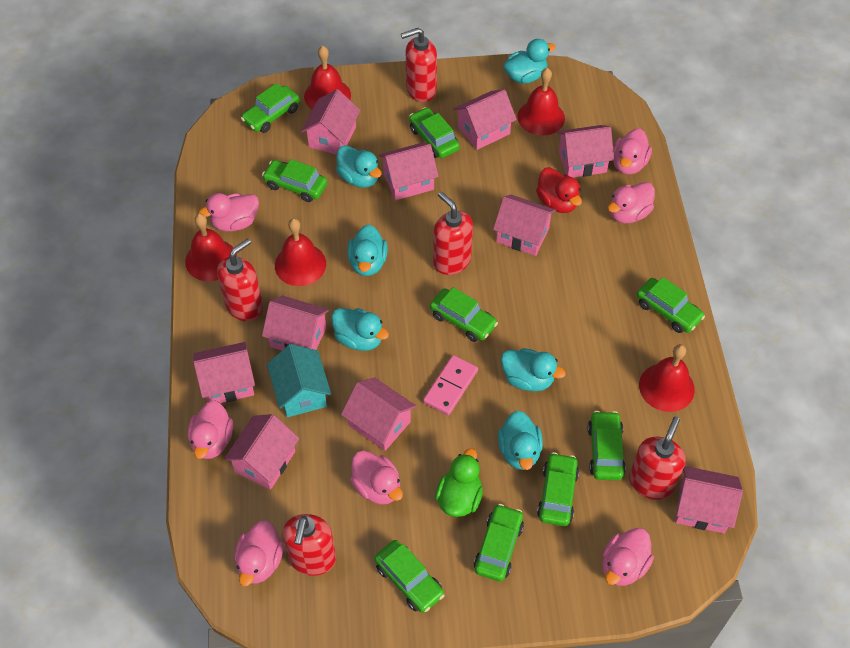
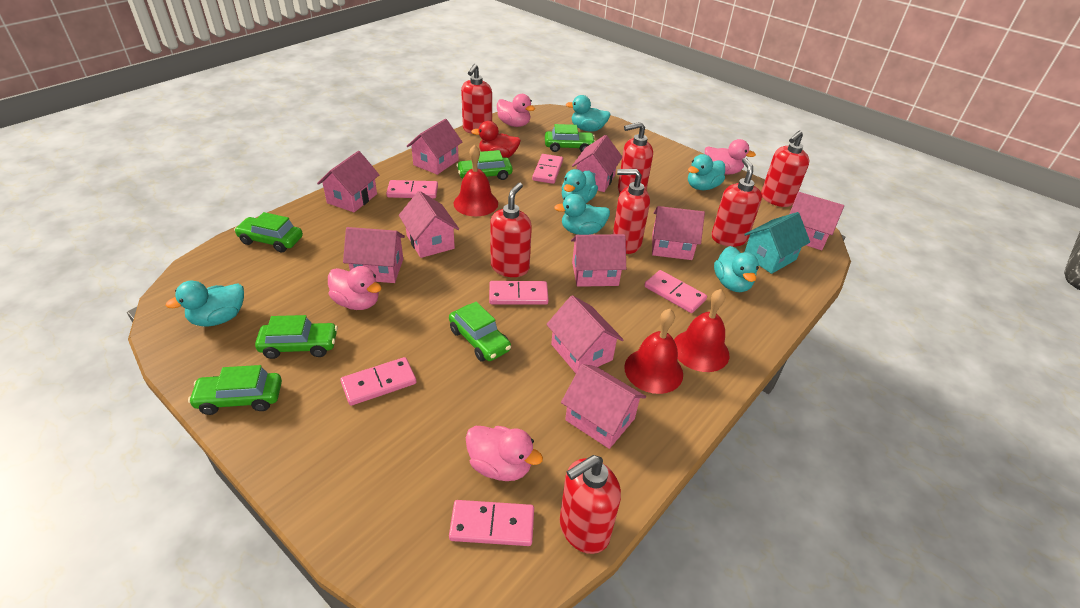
green car: 9 -> 6
green duck: 1 -> 0
pink domino: 1 -> 6
pink duck: 7 -> 4
red bell: 5 -> 3
red soap dispenser: 5 -> 7

